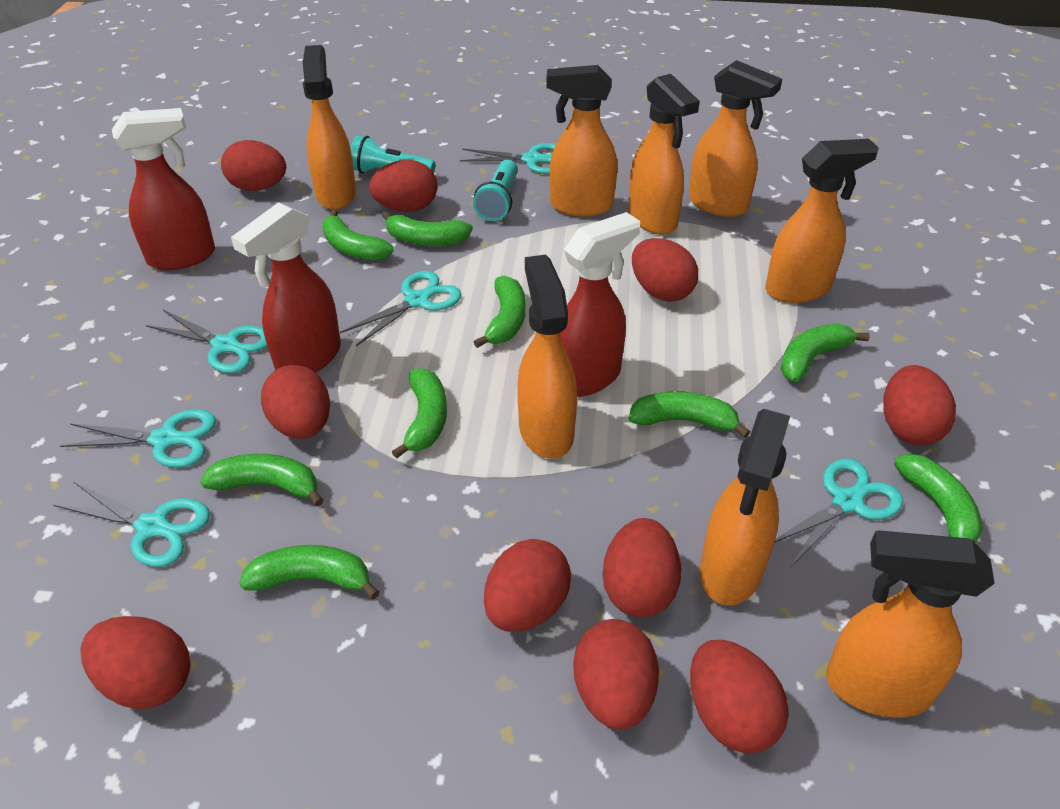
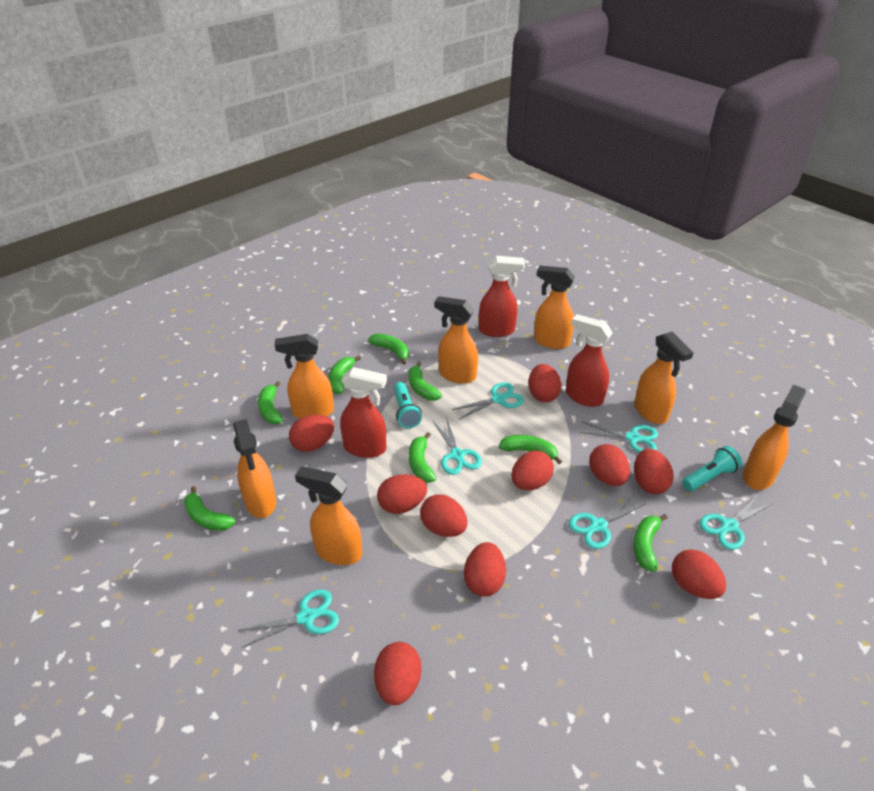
green banana: 9 -> 8
orange spray bottle: 8 -> 7

